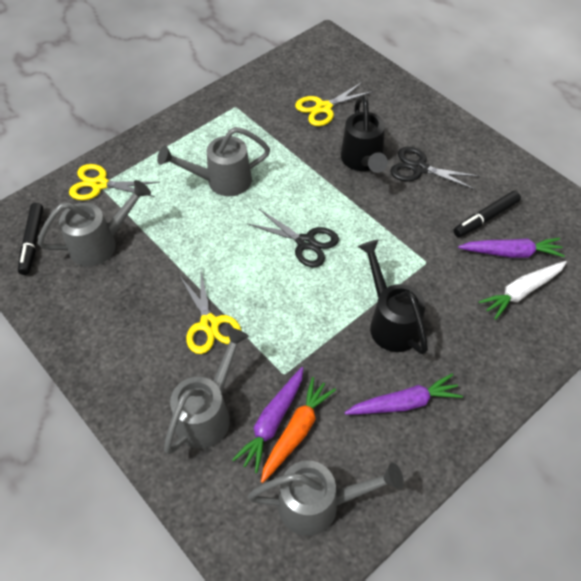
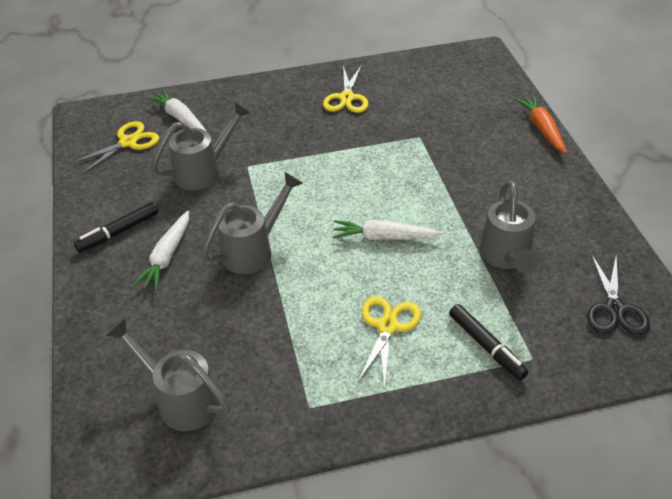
black scissors: 2 -> 1
black watering can: 2 -> 0
purple carrot: 3 -> 0
white carrot: 1 -> 3

